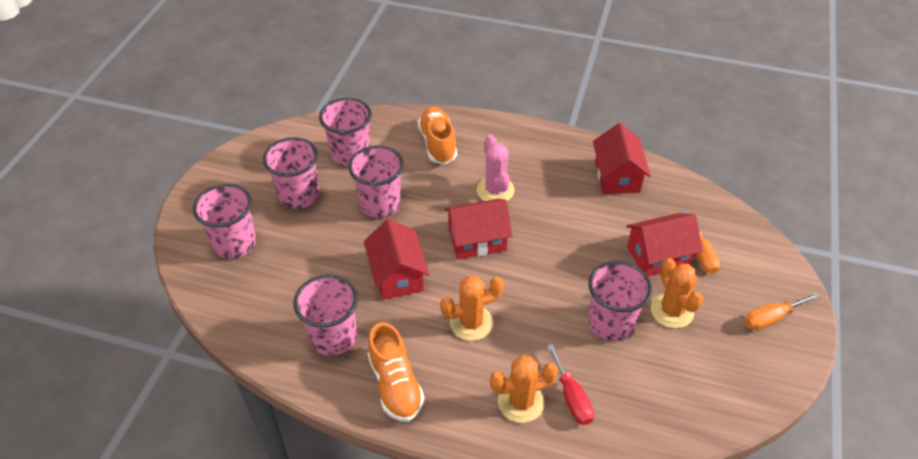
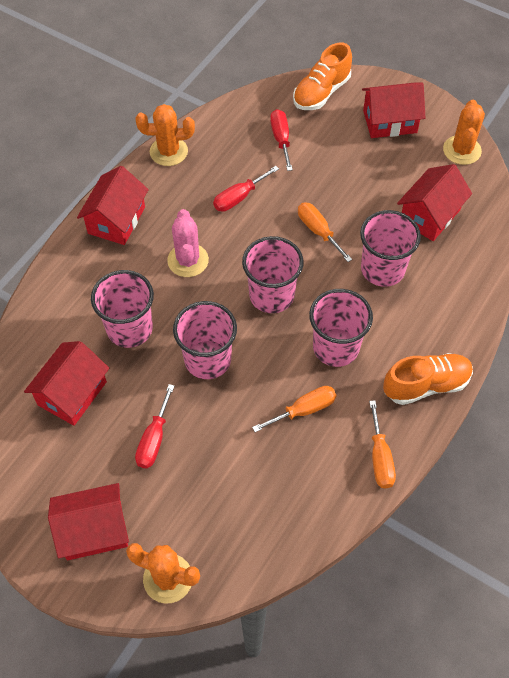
orange screwdriver: 2 -> 3
pink cup: 6 -> 5
red house: 4 -> 5
red screwdriver: 1 -> 3

